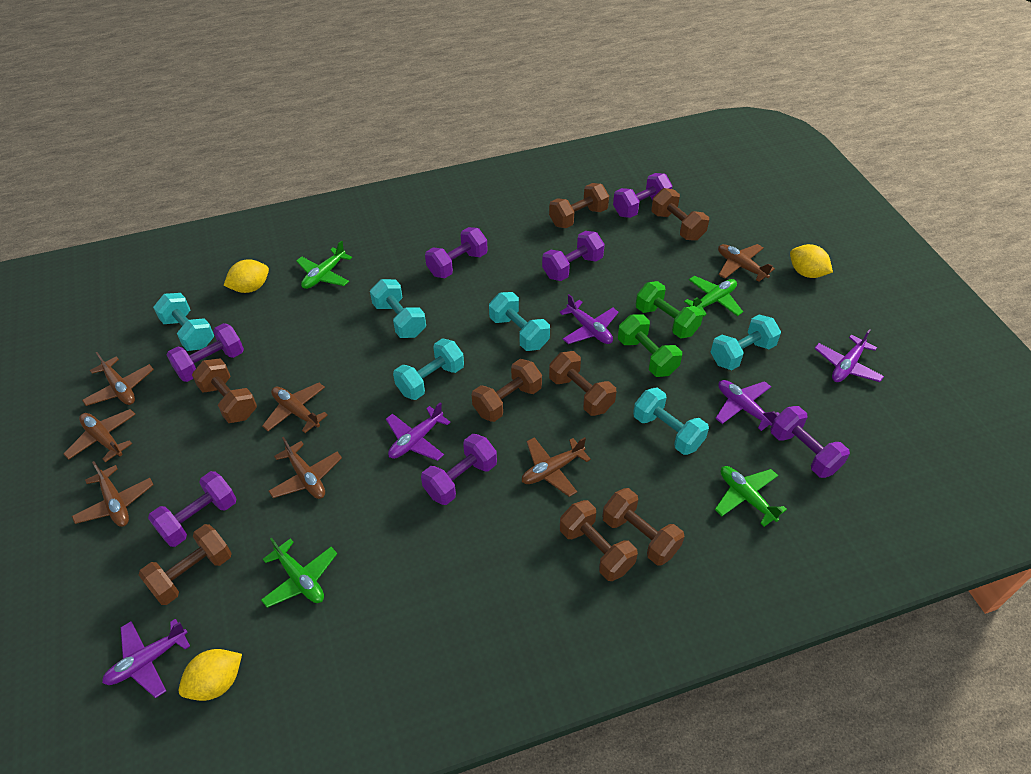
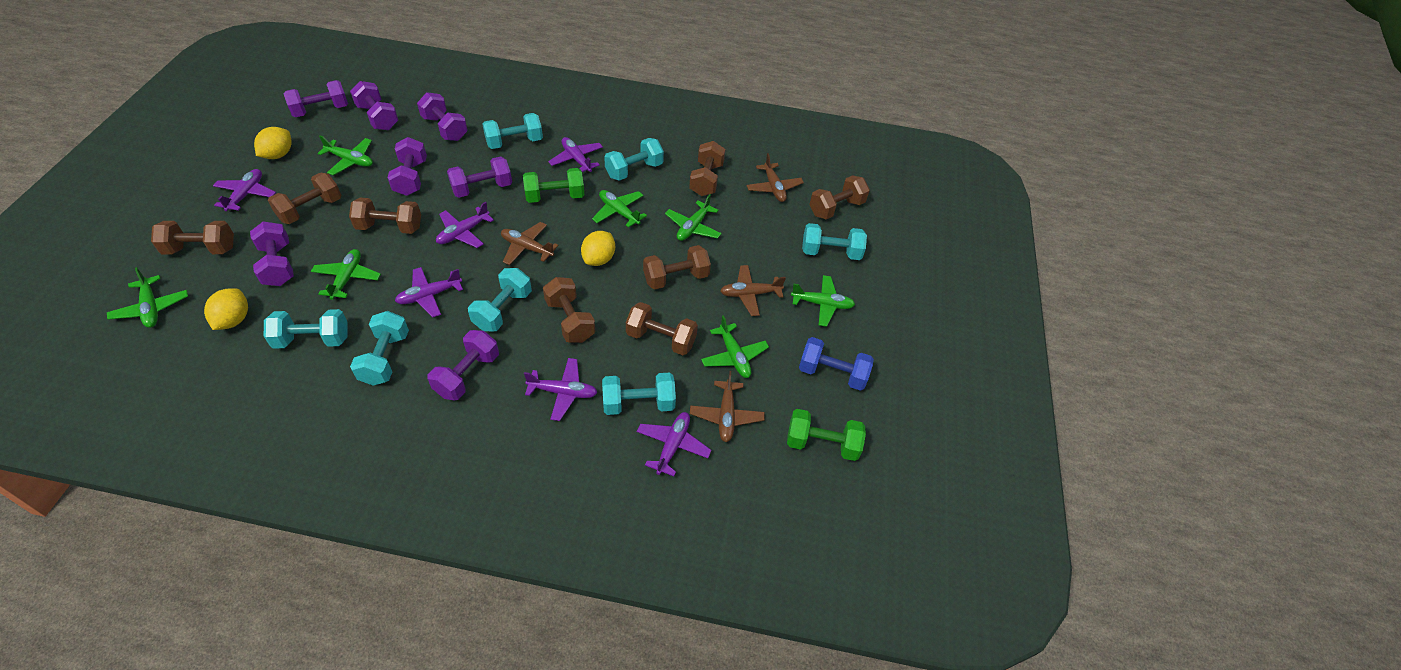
blue dumbbell: 0 -> 1
brown plane: 7 -> 4
green plane: 4 -> 7
purple plane: 5 -> 6
turquoise dumbbell: 6 -> 7

